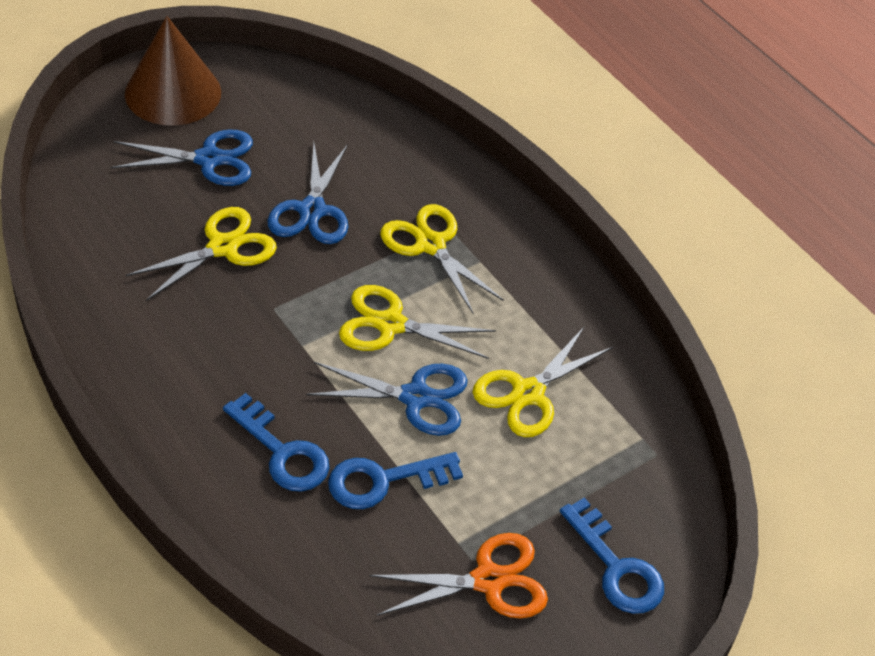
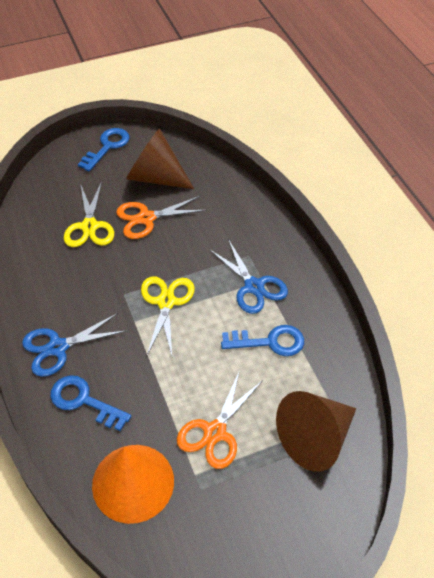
blue scissors: 3 -> 2
brown cone: 1 -> 2
orange cone: 0 -> 1
orange scissors: 1 -> 2
yellow scissors: 4 -> 2

